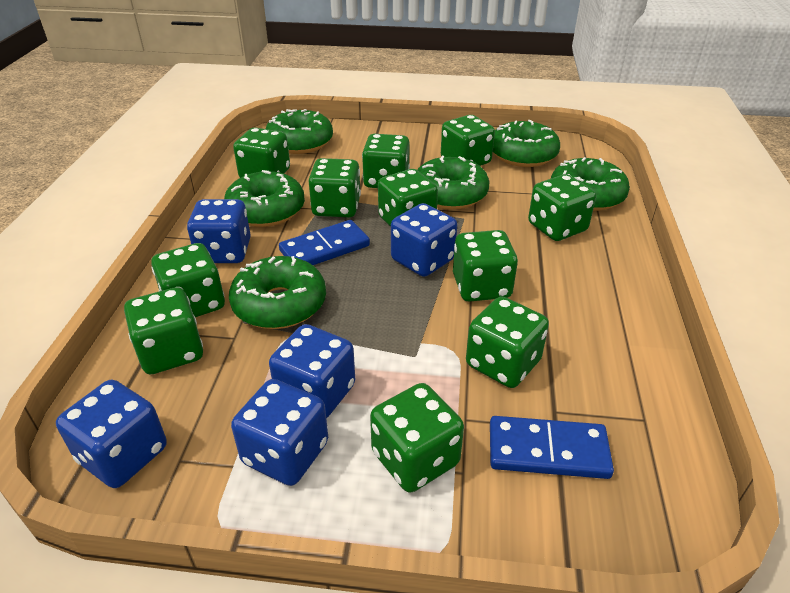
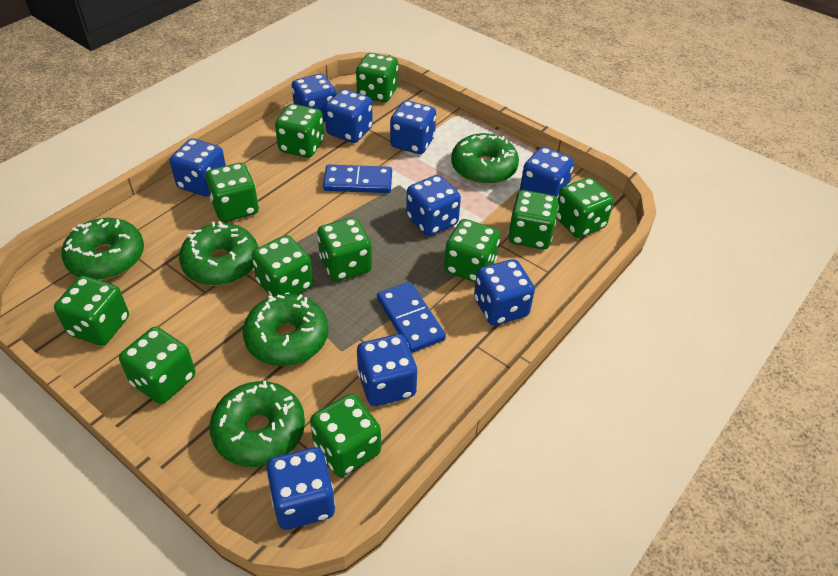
blue dice: 5 -> 9
green donut: 6 -> 5

